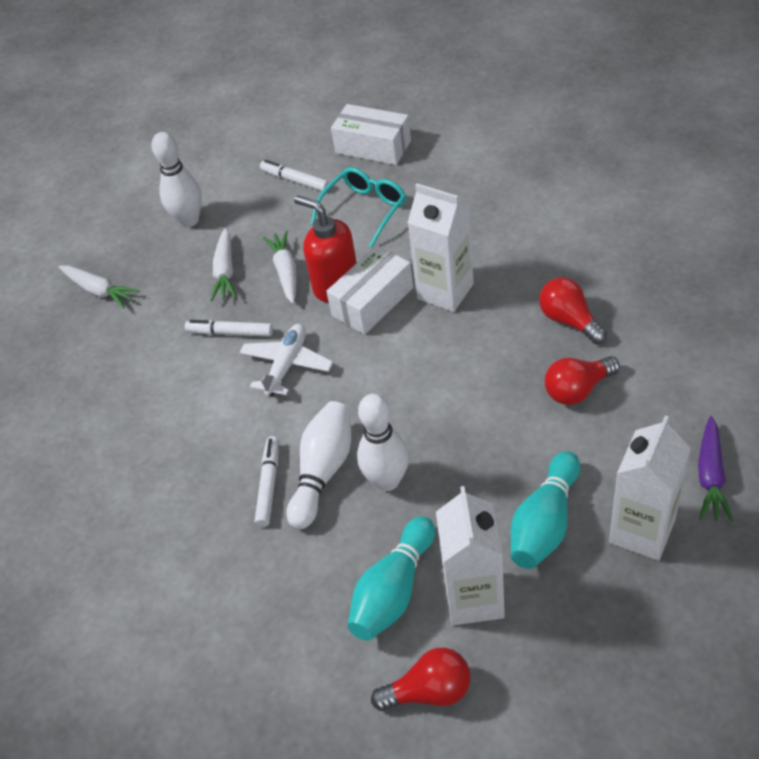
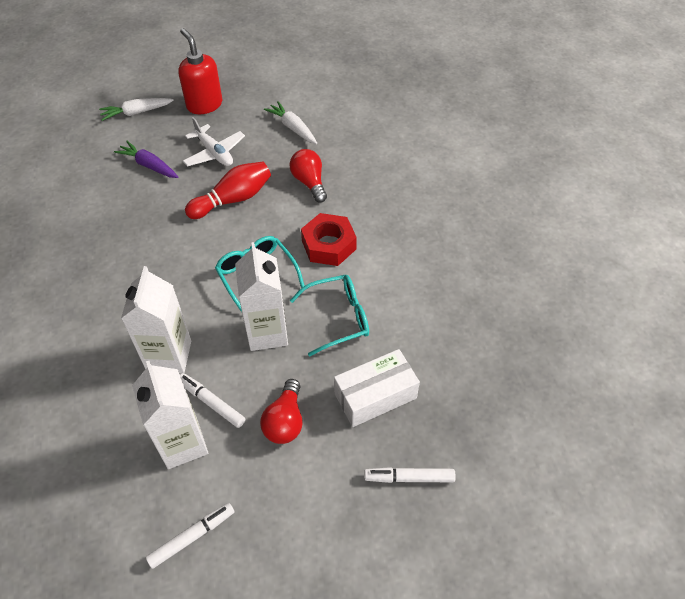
red bowling pin: 0 -> 1
red light bulb: 3 -> 2
red nut: 0 -> 1
turquoise bowling pin: 2 -> 0
turquoise glasses: 1 -> 2
white bowling pin: 3 -> 0
white box: 2 -> 1
white carrot: 3 -> 2

